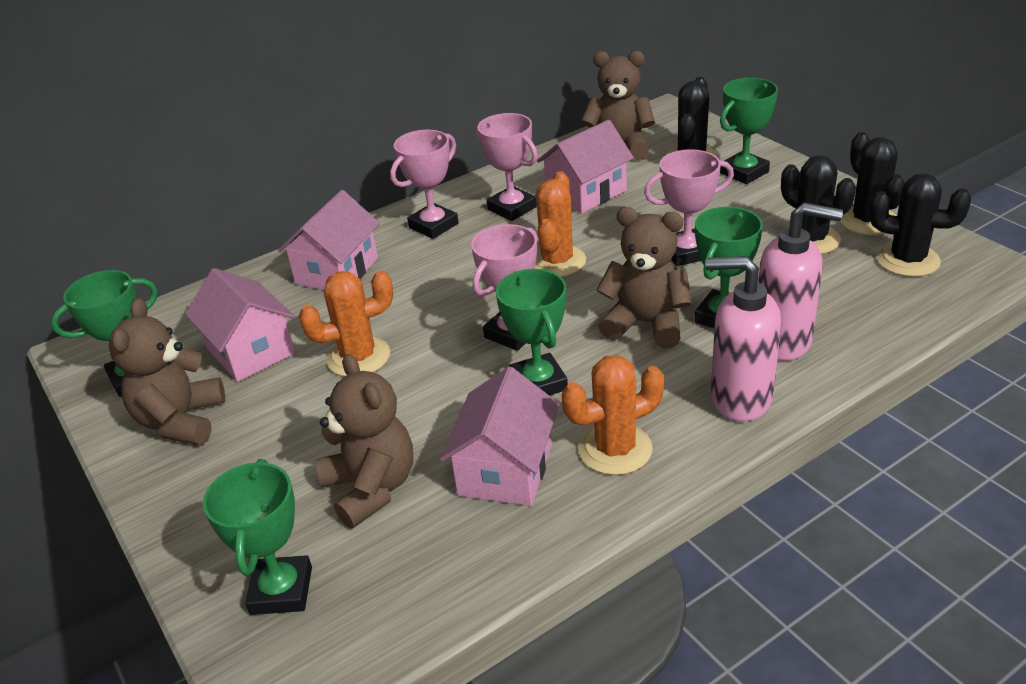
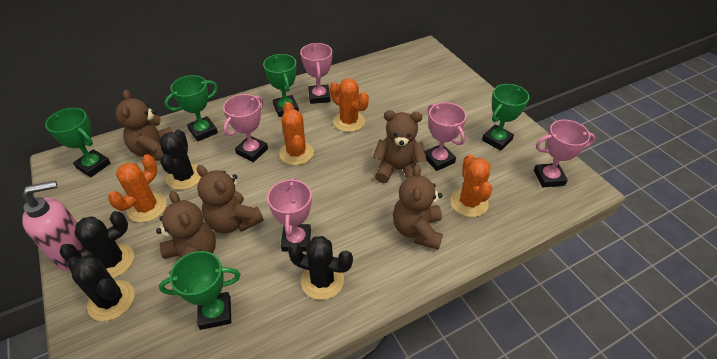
brown teddy bear: 4 -> 5
orange cactus: 3 -> 4
pink house: 4 -> 0
pink soap dispenser: 2 -> 1
pink trophy: 4 -> 5

